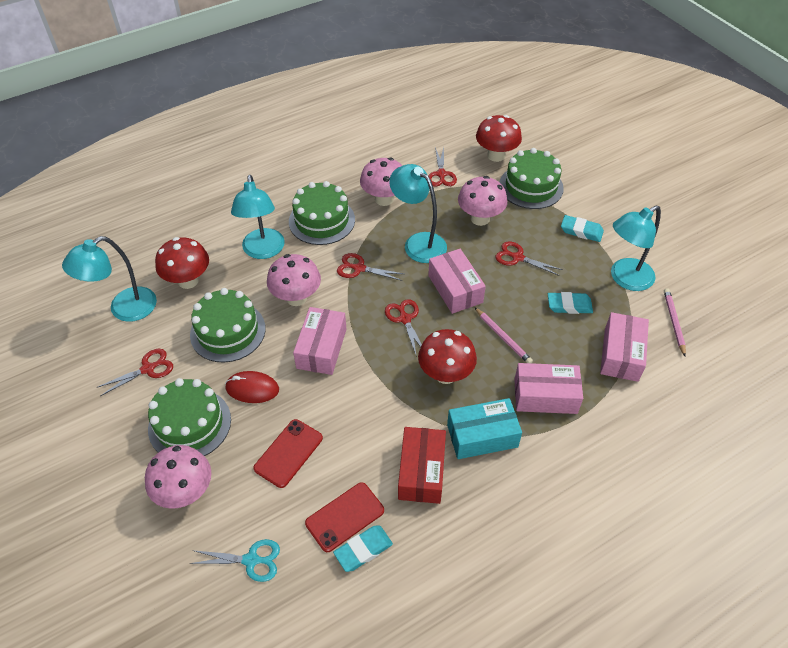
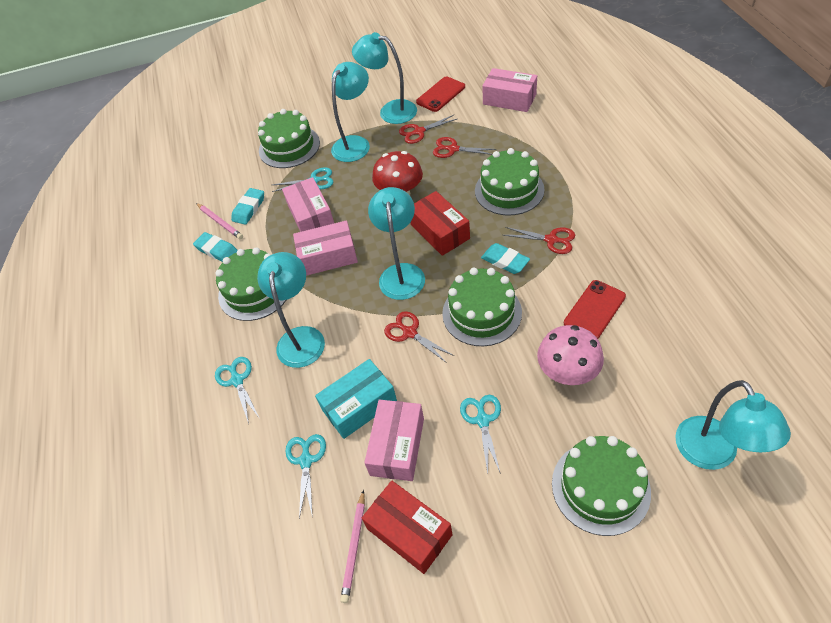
green cake: 4 -> 5
pink mushroom: 4 -> 1
red box: 1 -> 2
red mouse: 1 -> 0
red mushroom: 3 -> 1
red scissors: 5 -> 4
turquoise lamp: 4 -> 5
turquoise scissors: 1 -> 4

